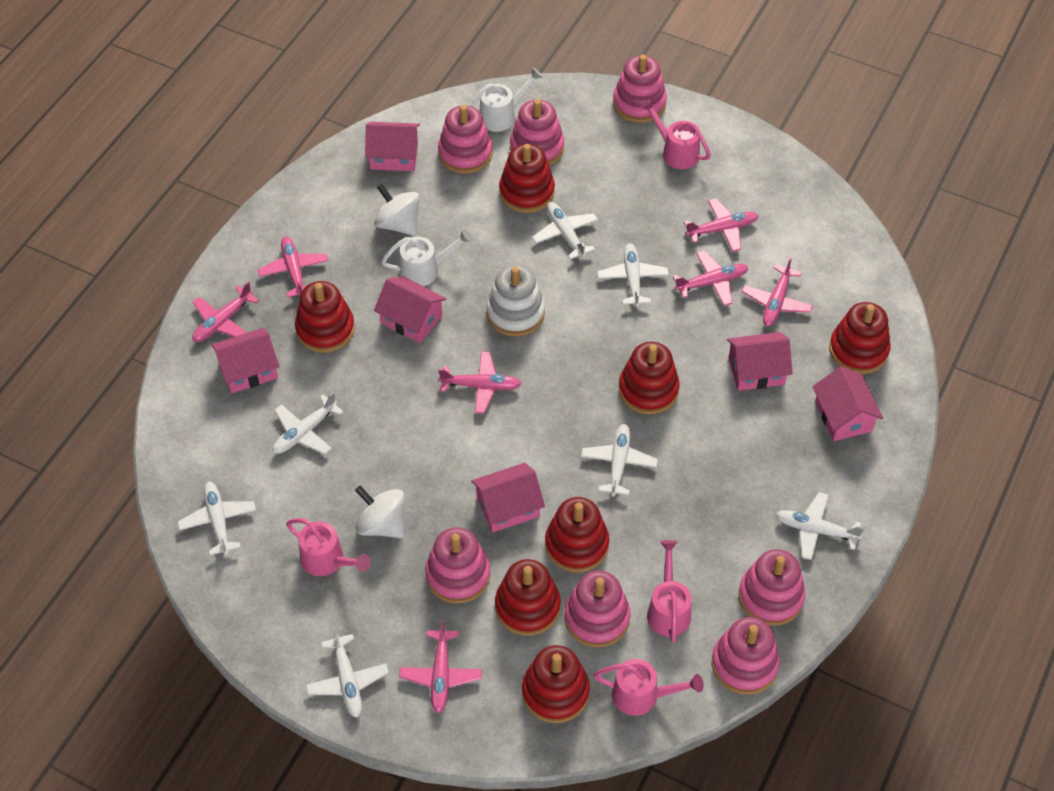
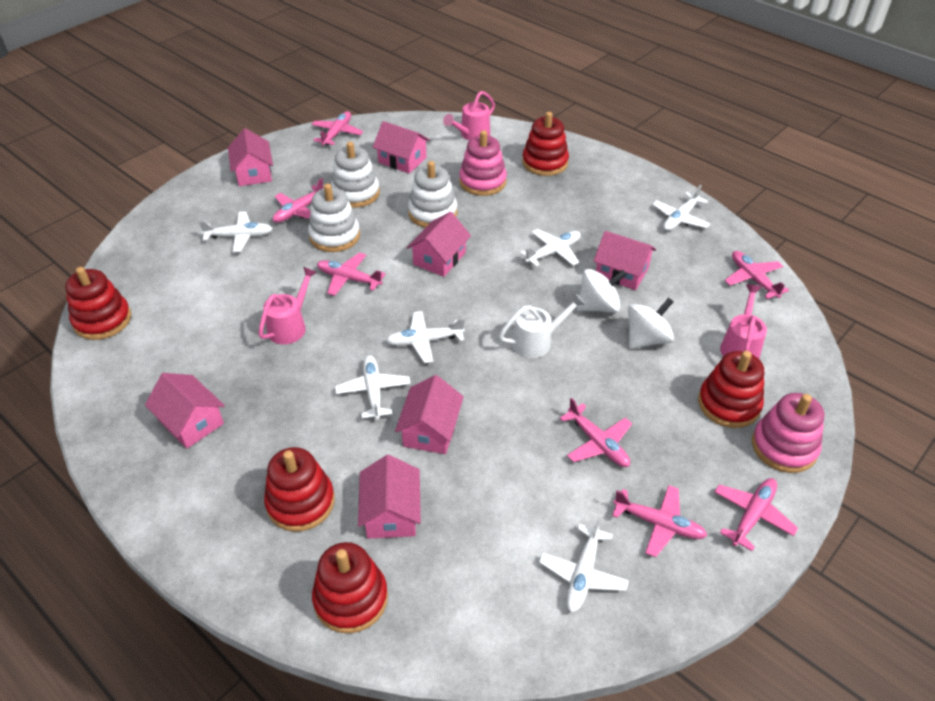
pink house: 6 -> 7
pink stacking toy: 7 -> 2
pink watering can: 4 -> 3
red stacking toy: 7 -> 5
white plane: 7 -> 6
white stacking toy: 1 -> 3
white watering can: 2 -> 1

